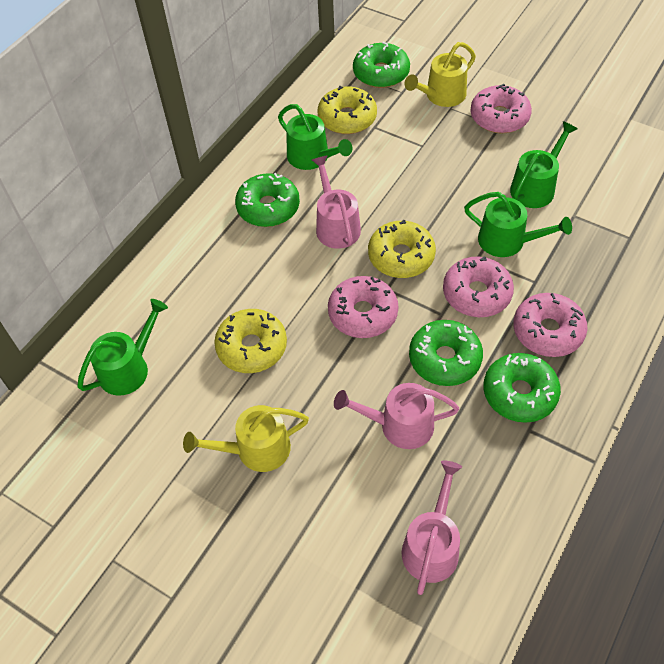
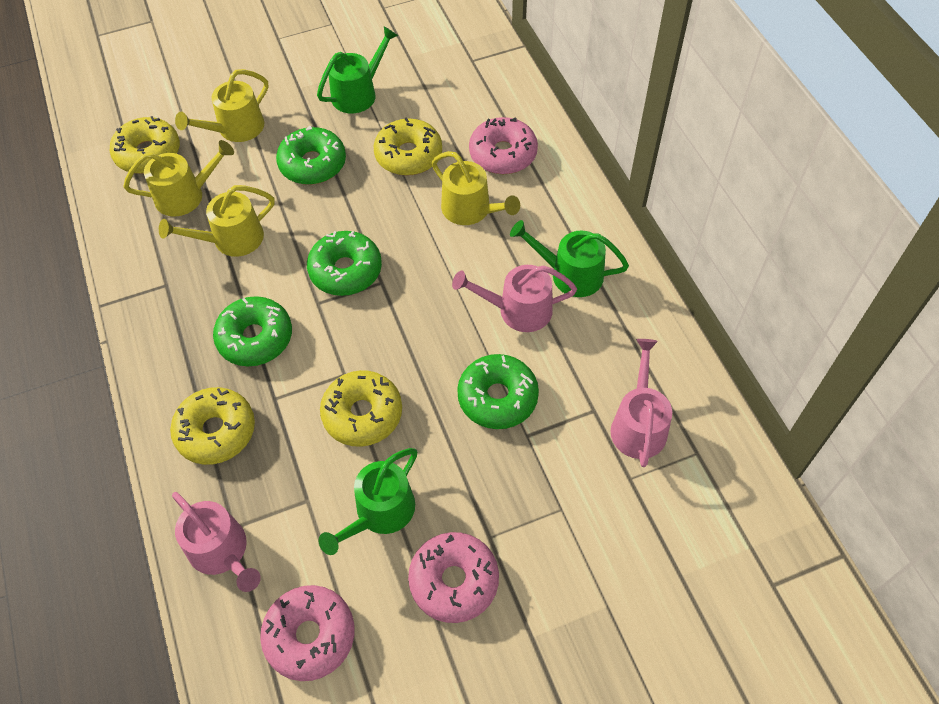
green watering can: 4 -> 3
pink donut: 4 -> 3
yellow donut: 3 -> 4
yellow watering can: 2 -> 4

